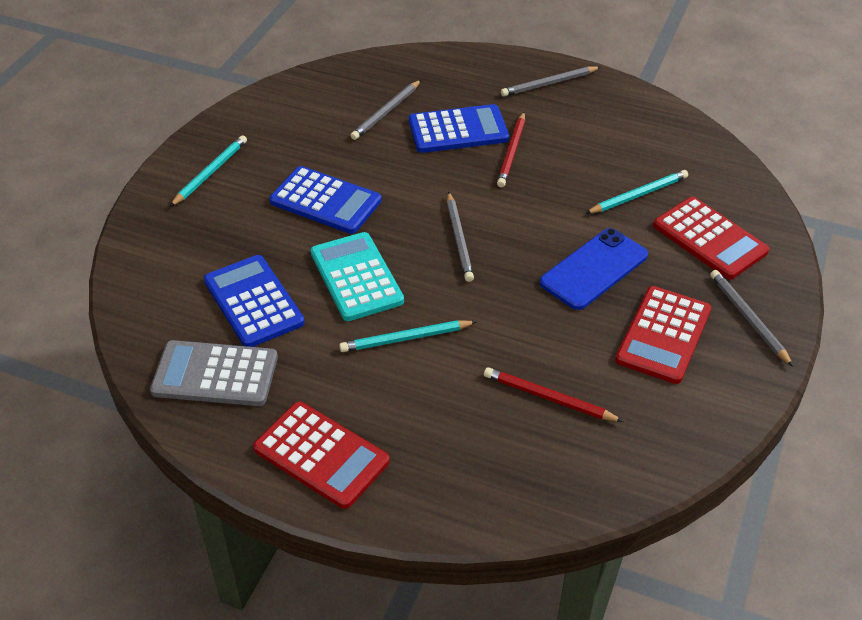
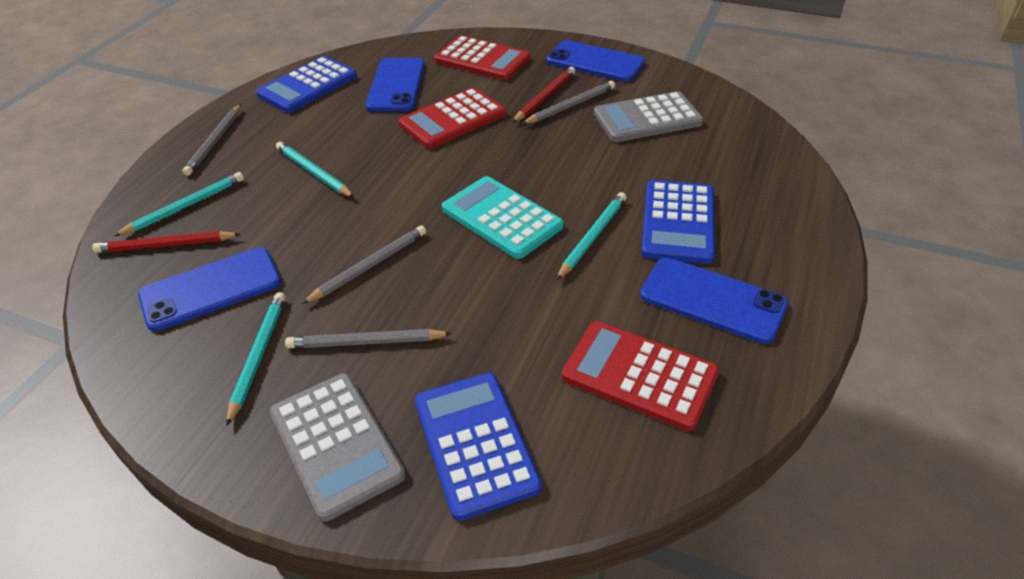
blue phone: 1 -> 4
grey calculator: 1 -> 2
turquoise pencil: 3 -> 4

